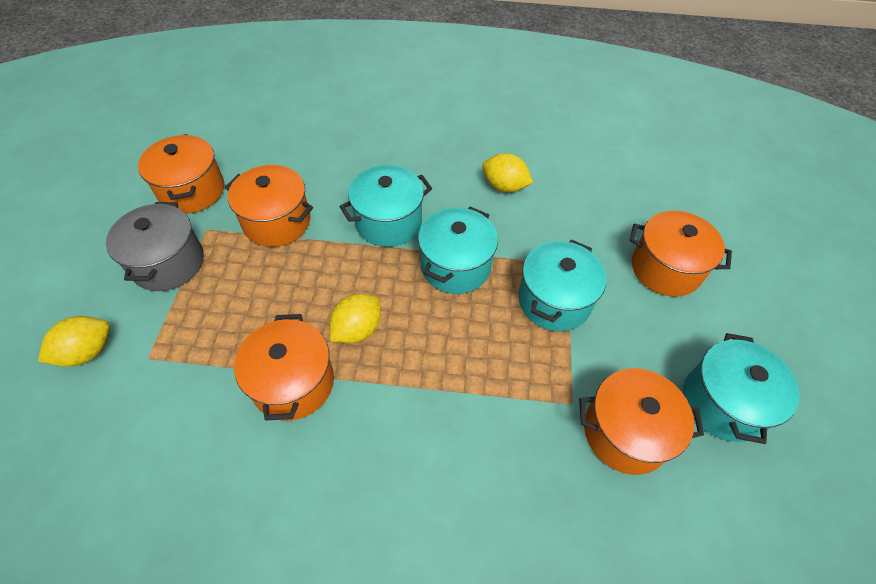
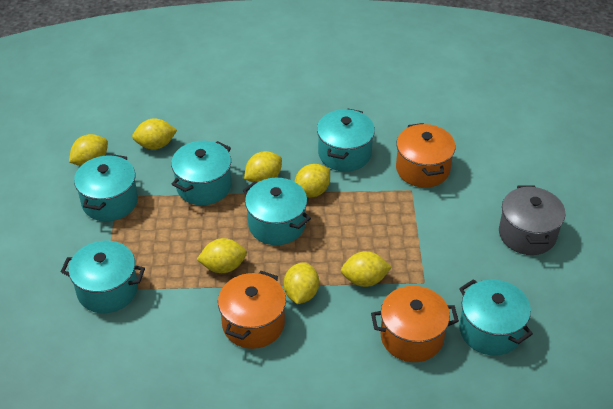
orange pot: 5 -> 3
turquoise pot: 4 -> 6
yellow lemon: 3 -> 7

